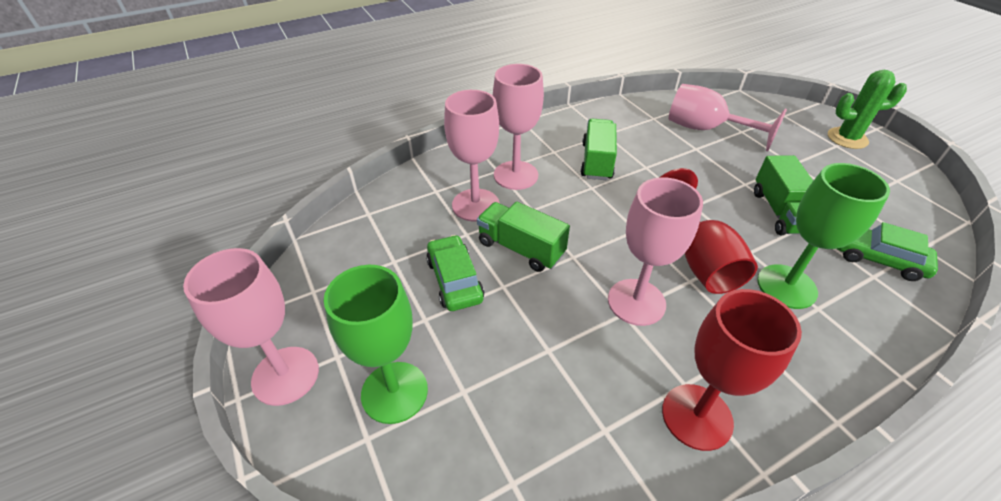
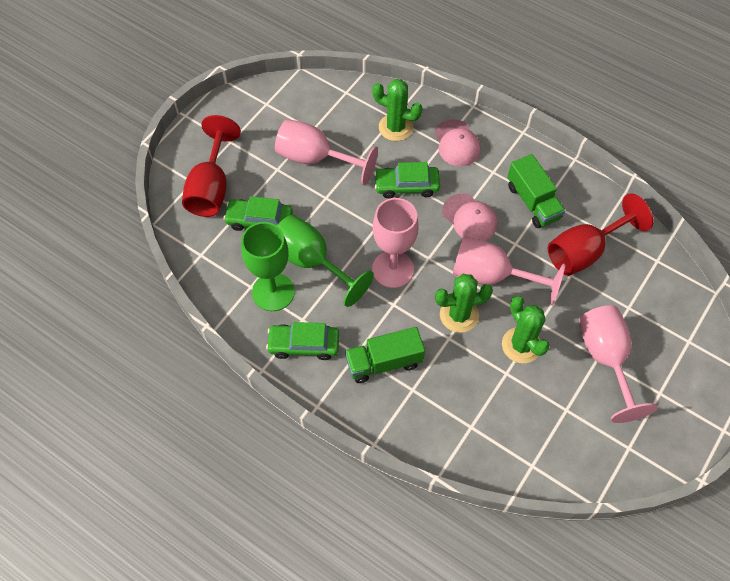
green cactus: 1 -> 3
green car: 2 -> 3
green truck: 3 -> 2
pink cap: 0 -> 2
pink goblet: 5 -> 4

